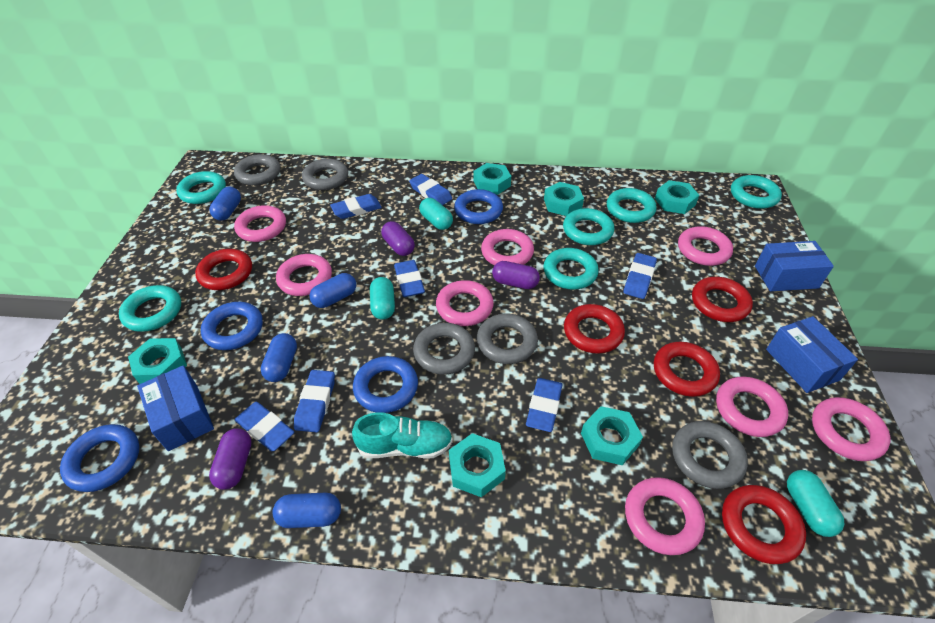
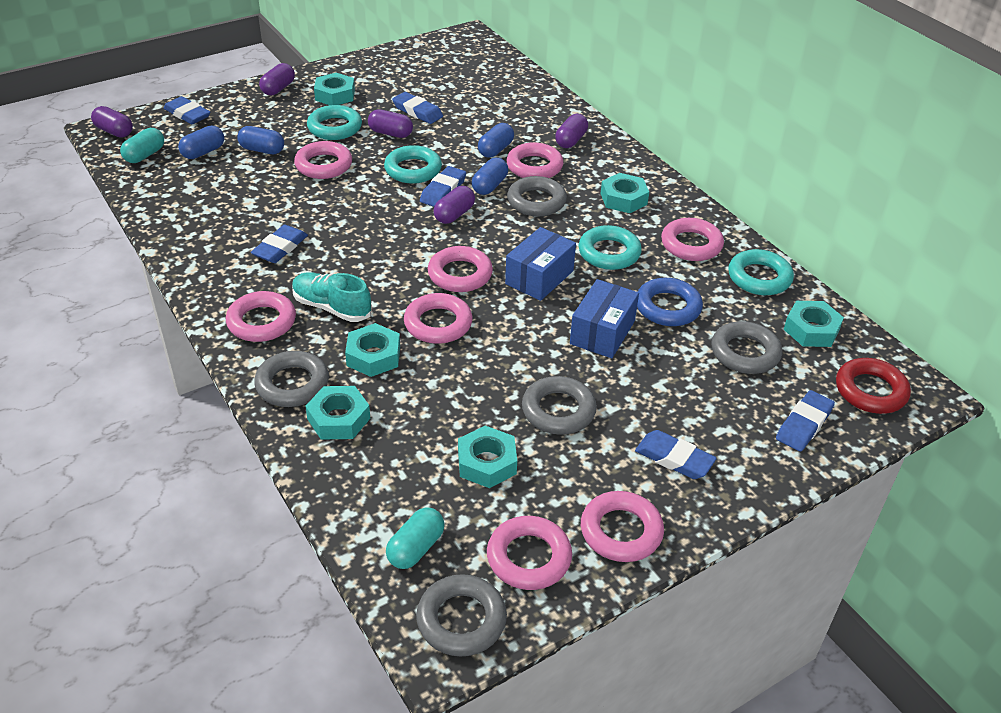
blue box: 3 -> 2
blue eraser: 7 -> 6
blue ring: 4 -> 1
purple capsule: 3 -> 5
red ring: 5 -> 1
turquoise capsule: 3 -> 2
turquoise ring: 6 -> 4

